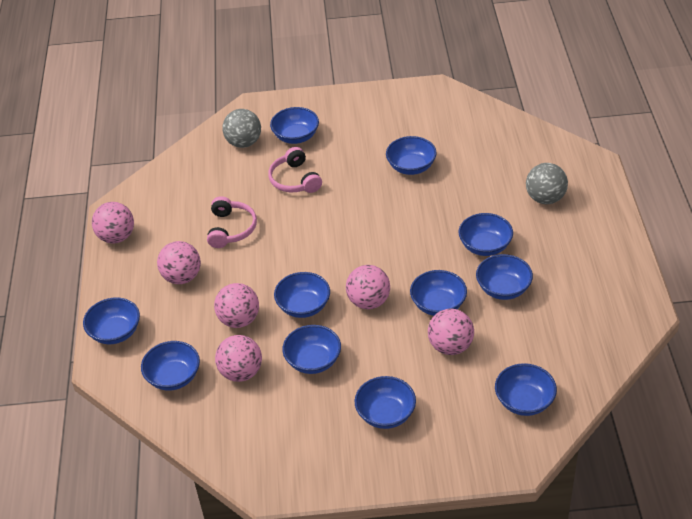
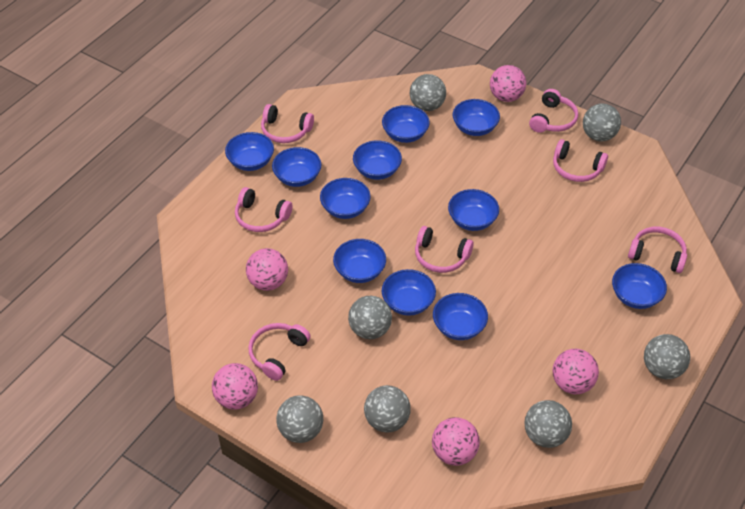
grey ball: 2 -> 7
pink ball: 6 -> 5
pink headphones: 2 -> 7

